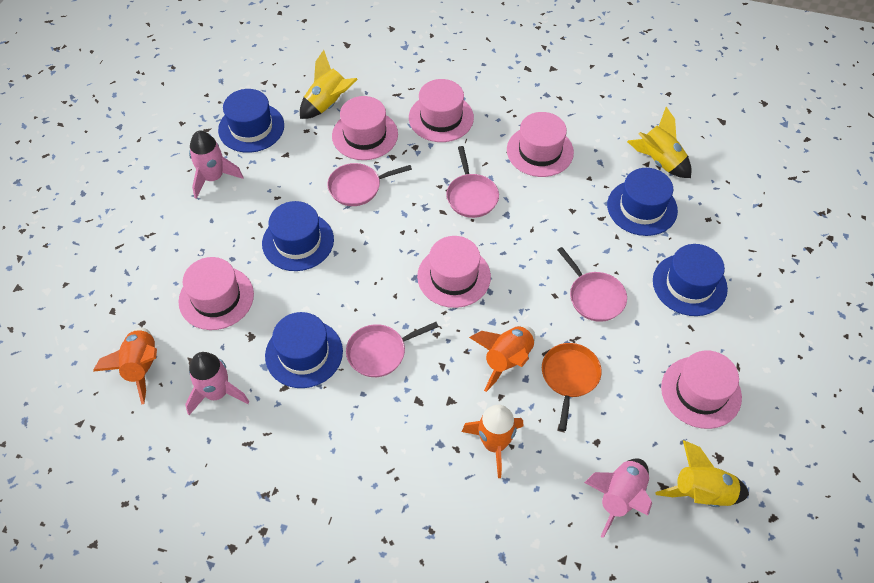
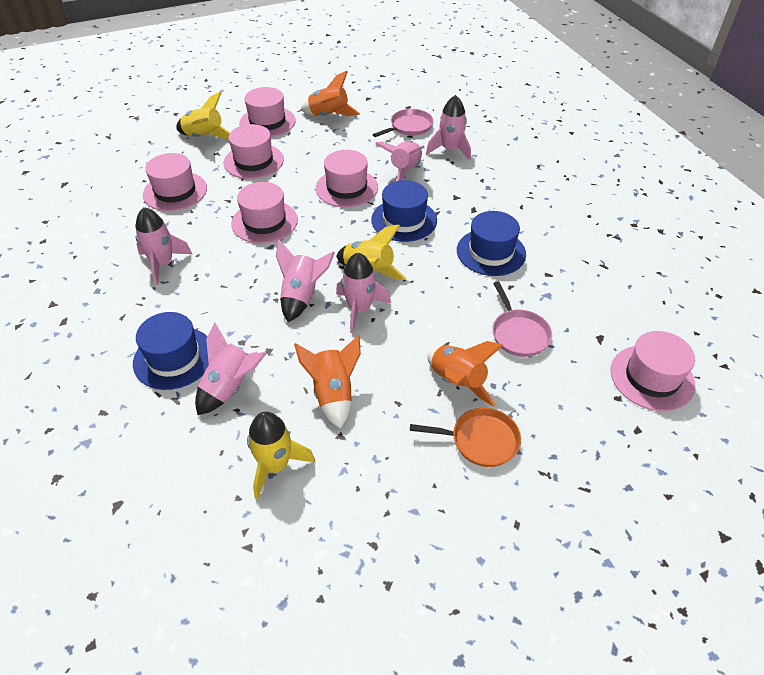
blue hat: 5 -> 3
pink pan: 4 -> 2
pink rocket: 3 -> 6

